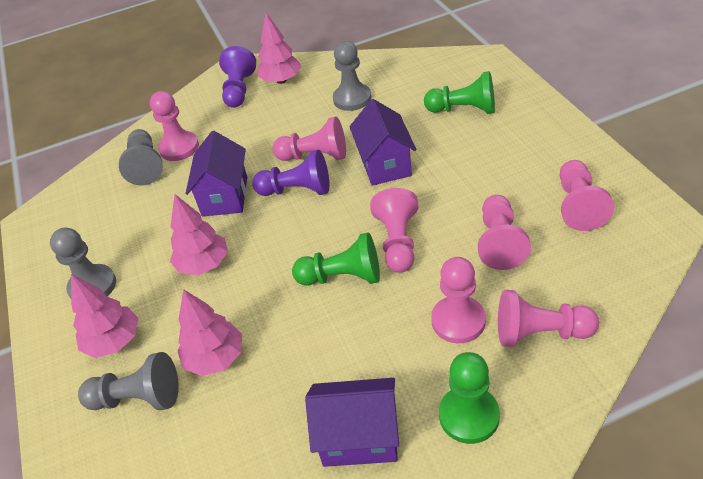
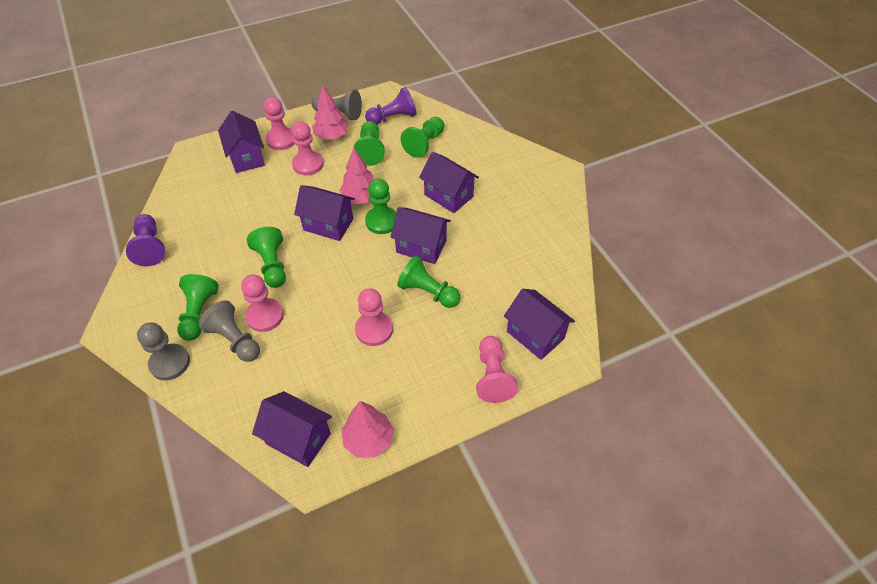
green pawn: 3 -> 6
grey pawn: 4 -> 3
pink pawn: 7 -> 5
pink tree: 4 -> 3
purple house: 3 -> 6

